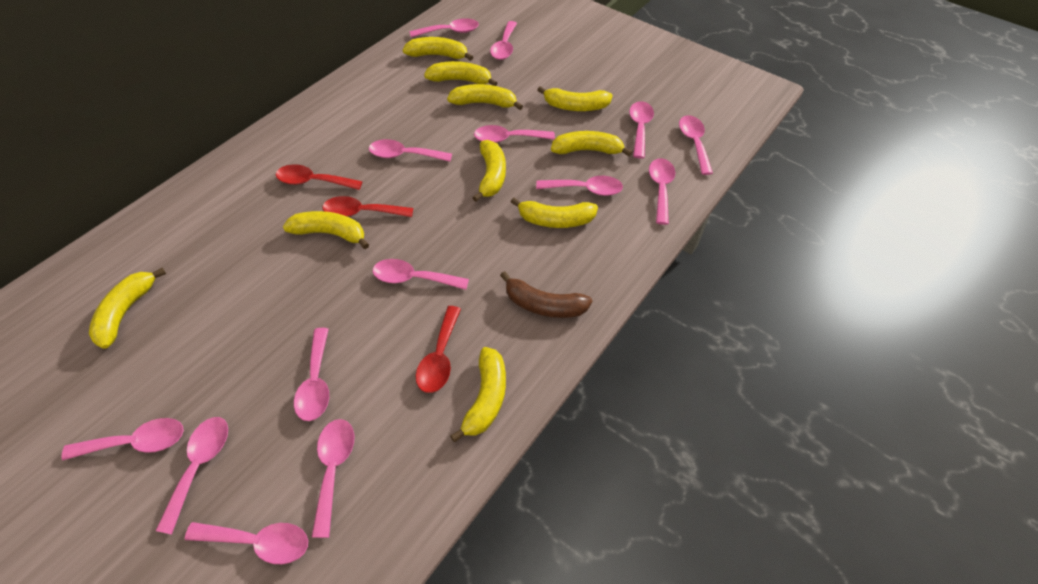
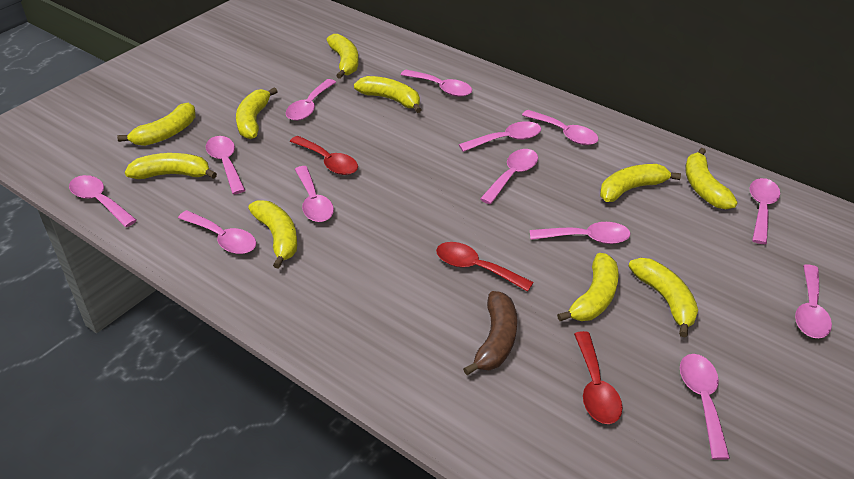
pink spoon: 14 -> 13

